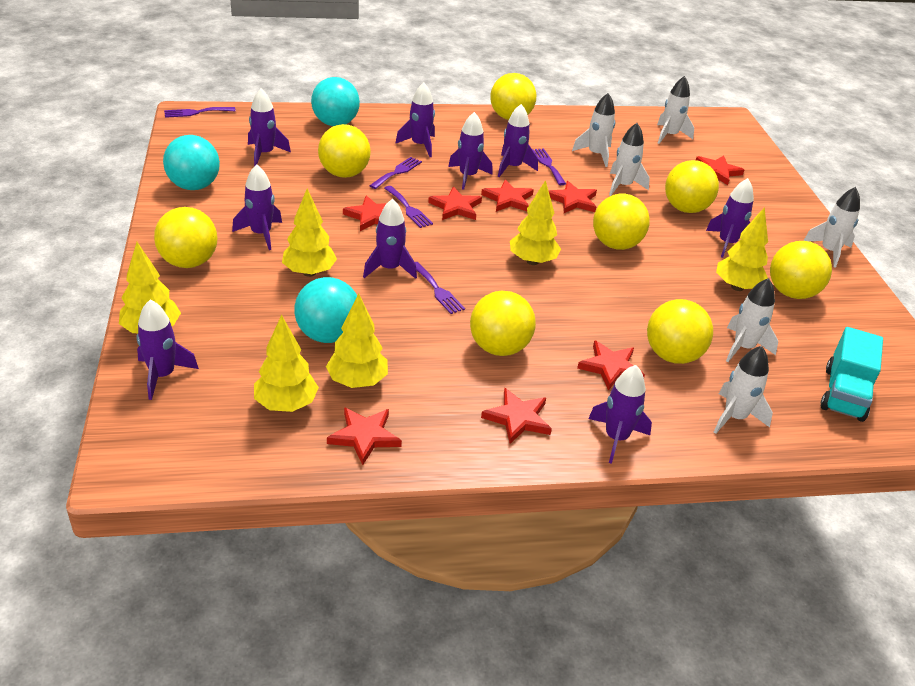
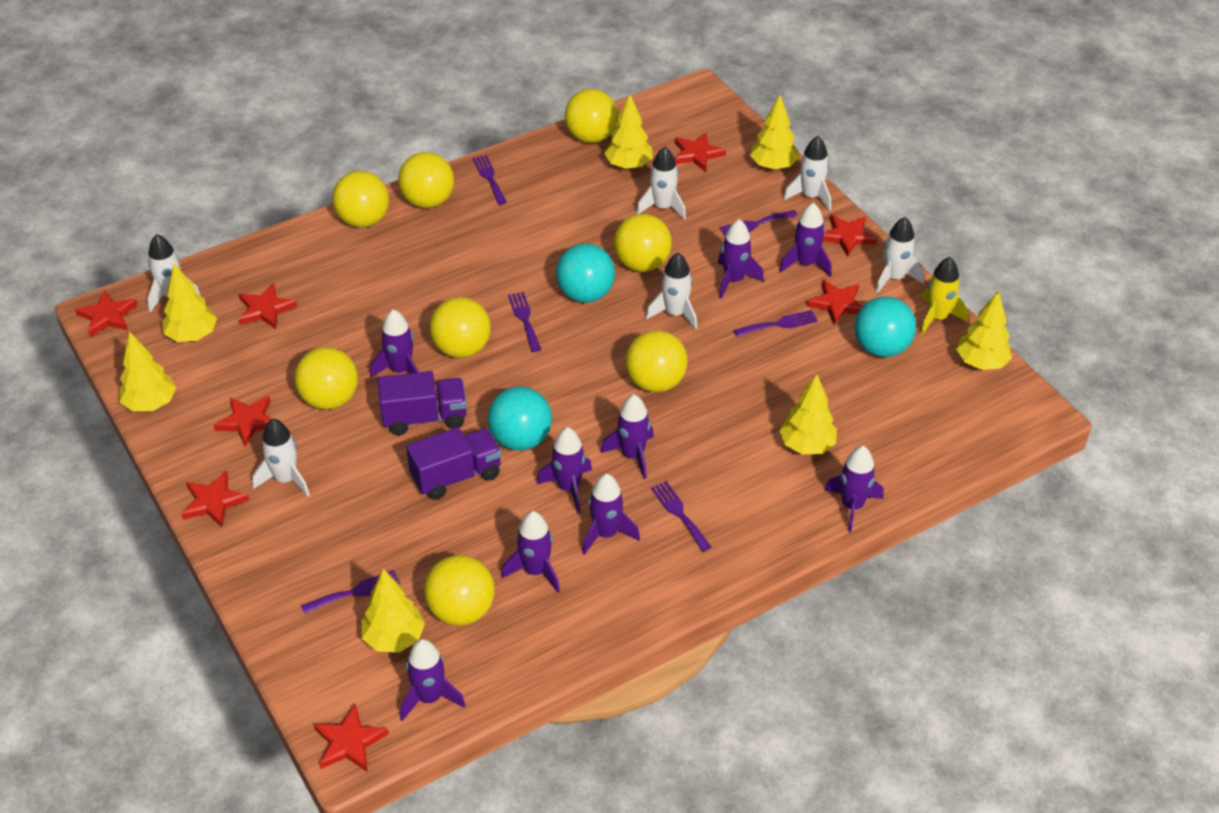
purple fork: 5 -> 6
purple truck: 0 -> 2
turquoise truck: 1 -> 0
yellow rocket: 0 -> 1
yellow tree: 6 -> 7

